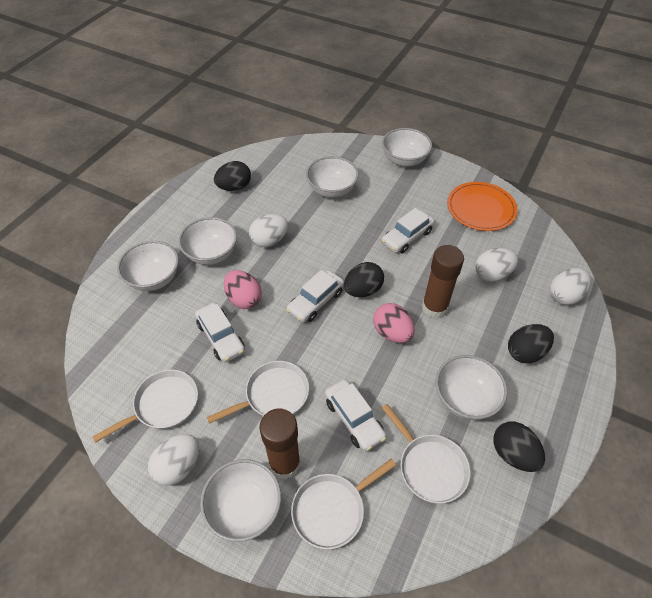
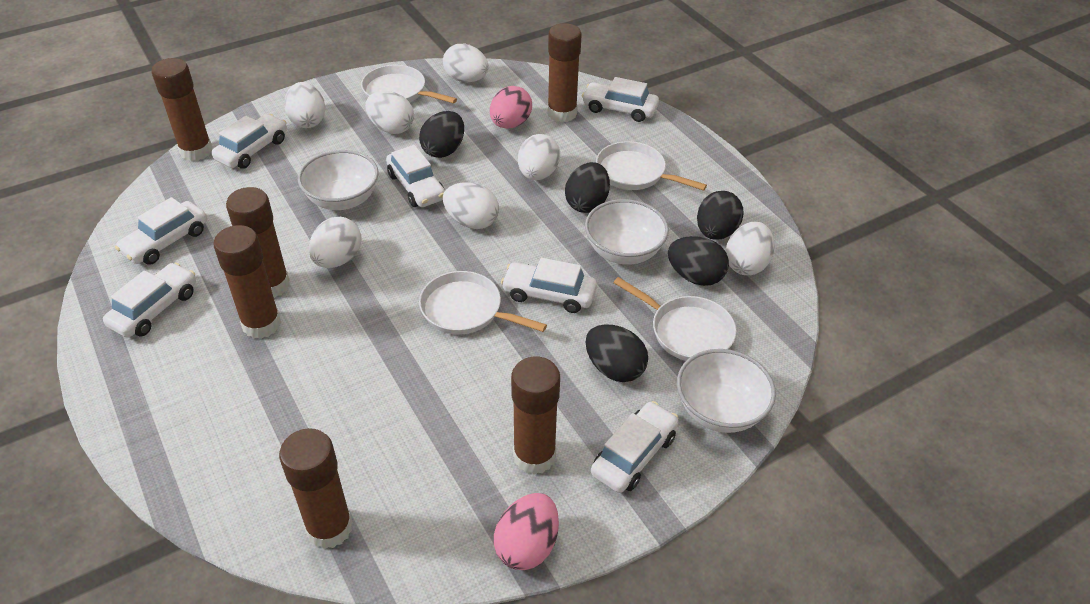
black egg: 4 -> 5
brown glue stick: 2 -> 6
orange plate: 1 -> 0
white bowl: 6 -> 3
white car: 4 -> 7
white egg: 4 -> 7

